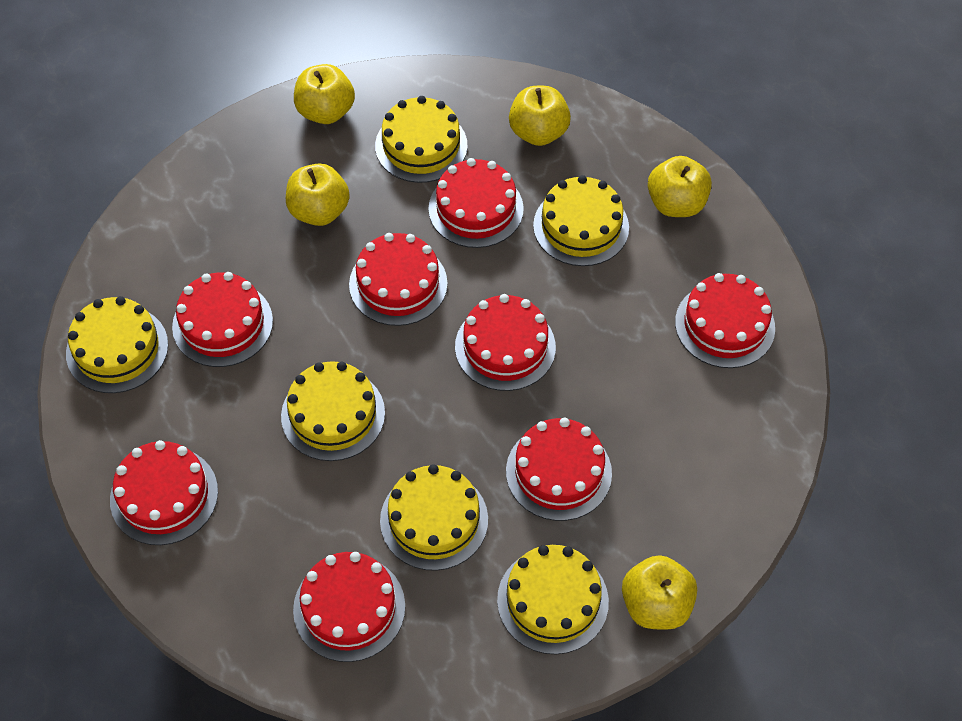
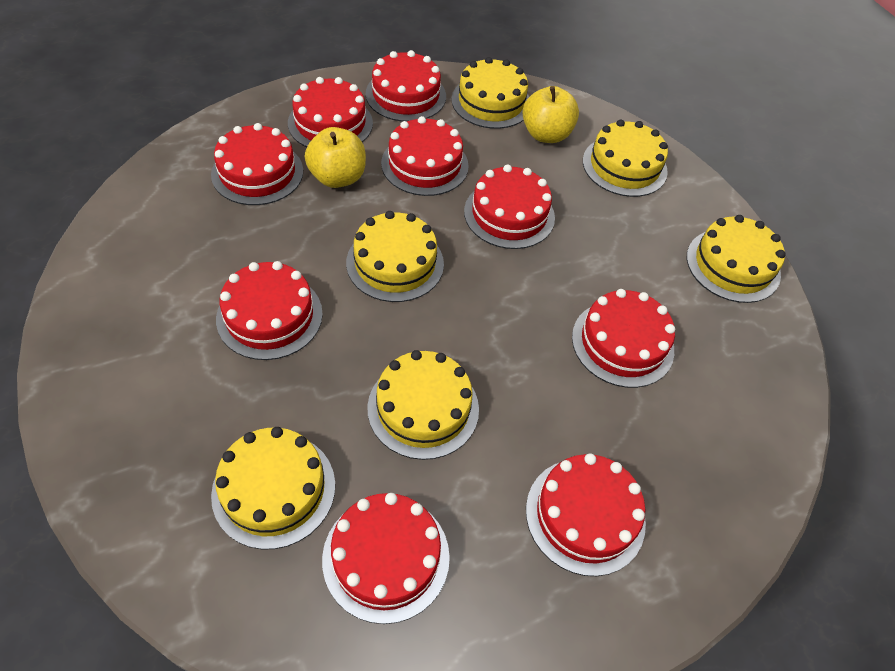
red cake: 8 -> 9
yellow apple: 5 -> 2

